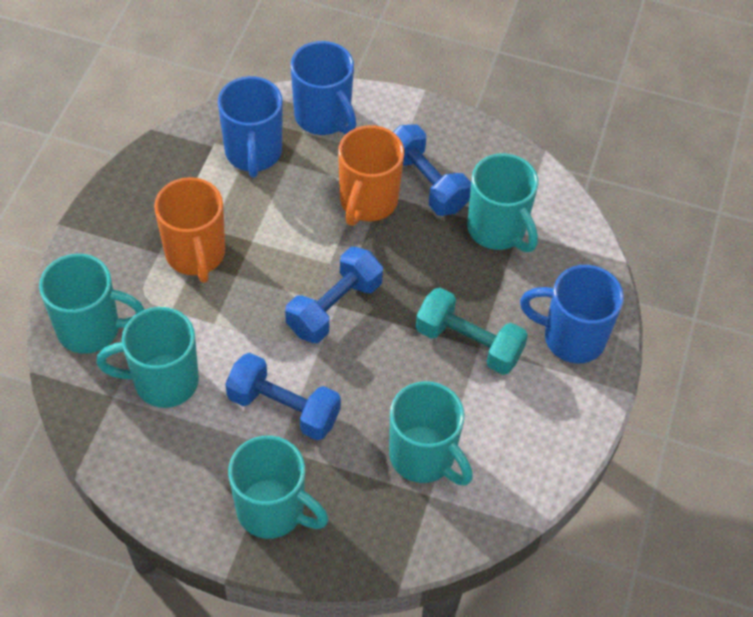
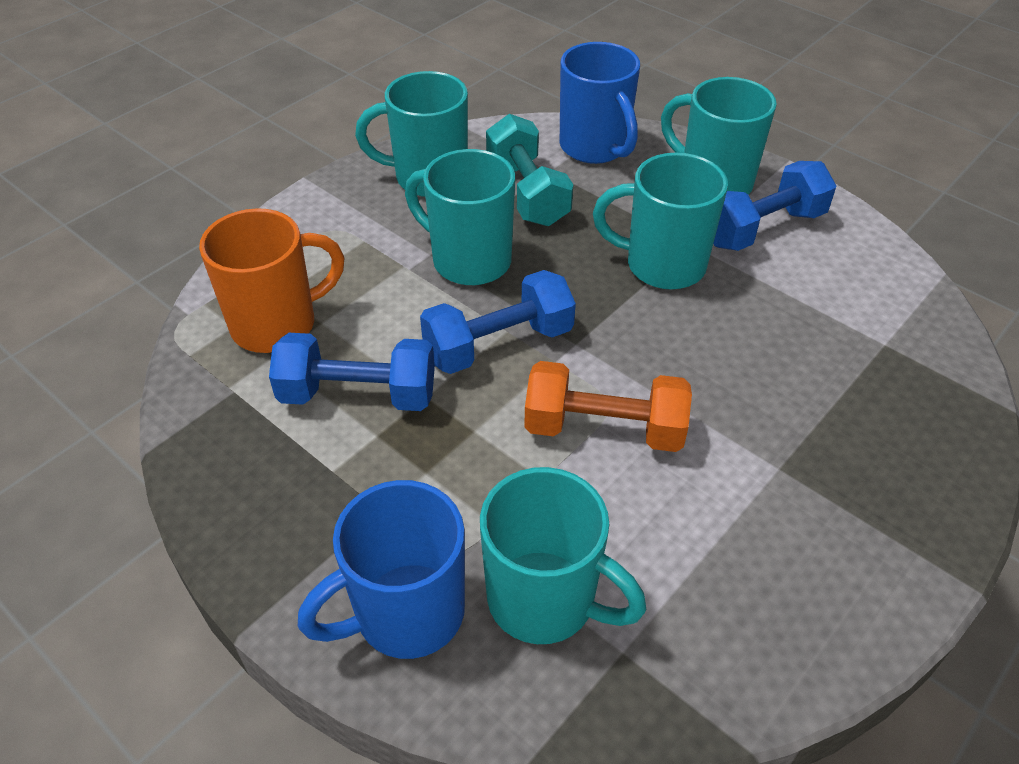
blue mug: 3 -> 2
orange dumbbell: 0 -> 1
orange mug: 2 -> 1

